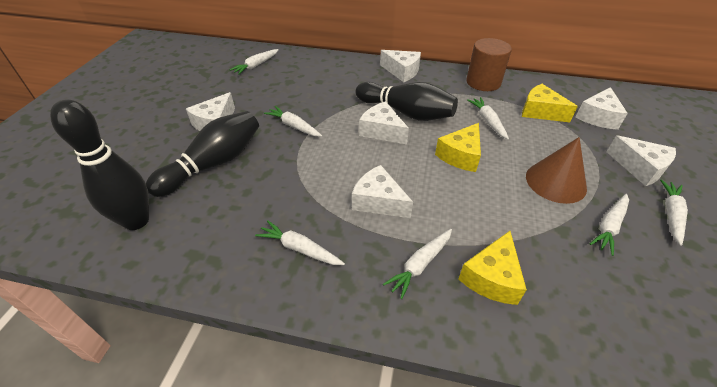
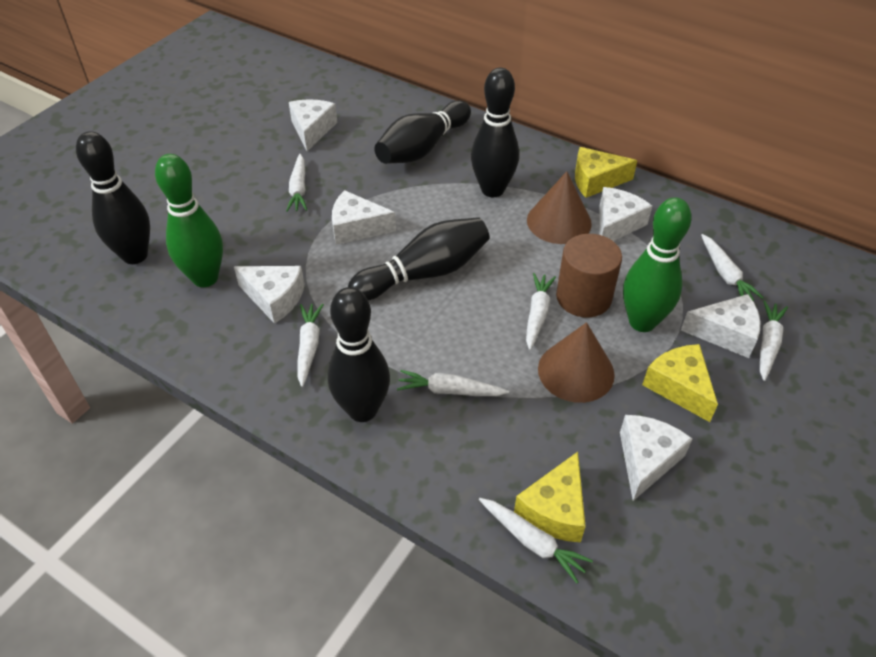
black bowling pin: 3 -> 5
brown cone: 1 -> 2
green bowling pin: 0 -> 2

